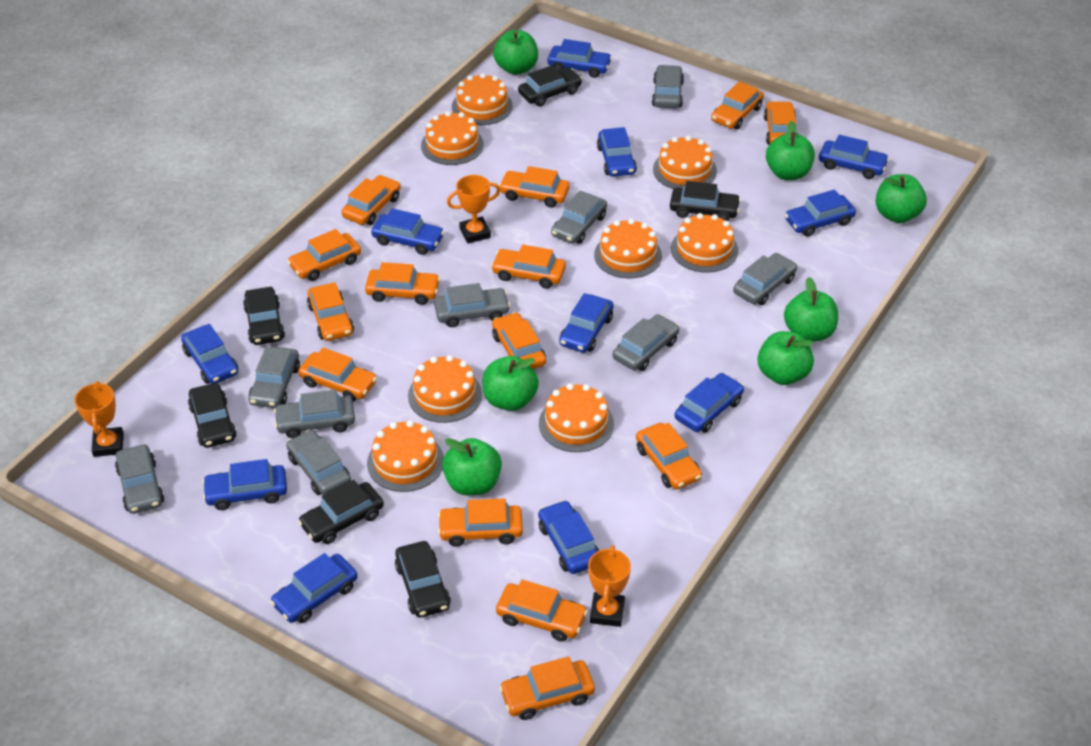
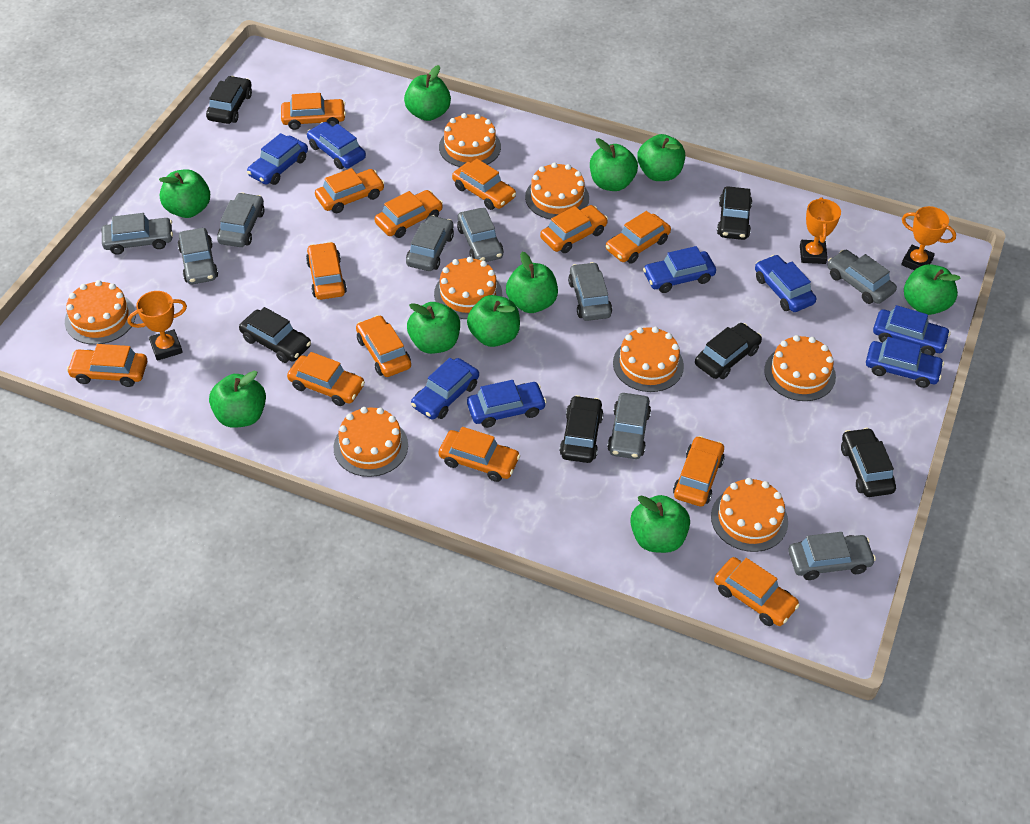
blue car: 11 -> 8
green apple: 7 -> 10
orange car: 14 -> 13

